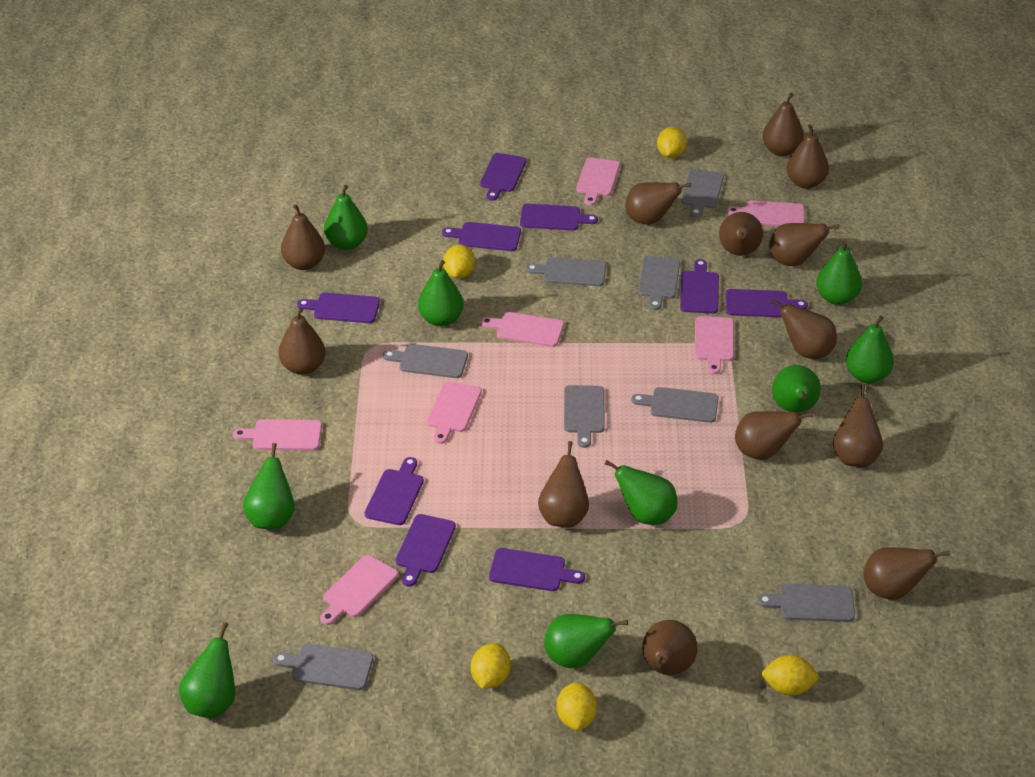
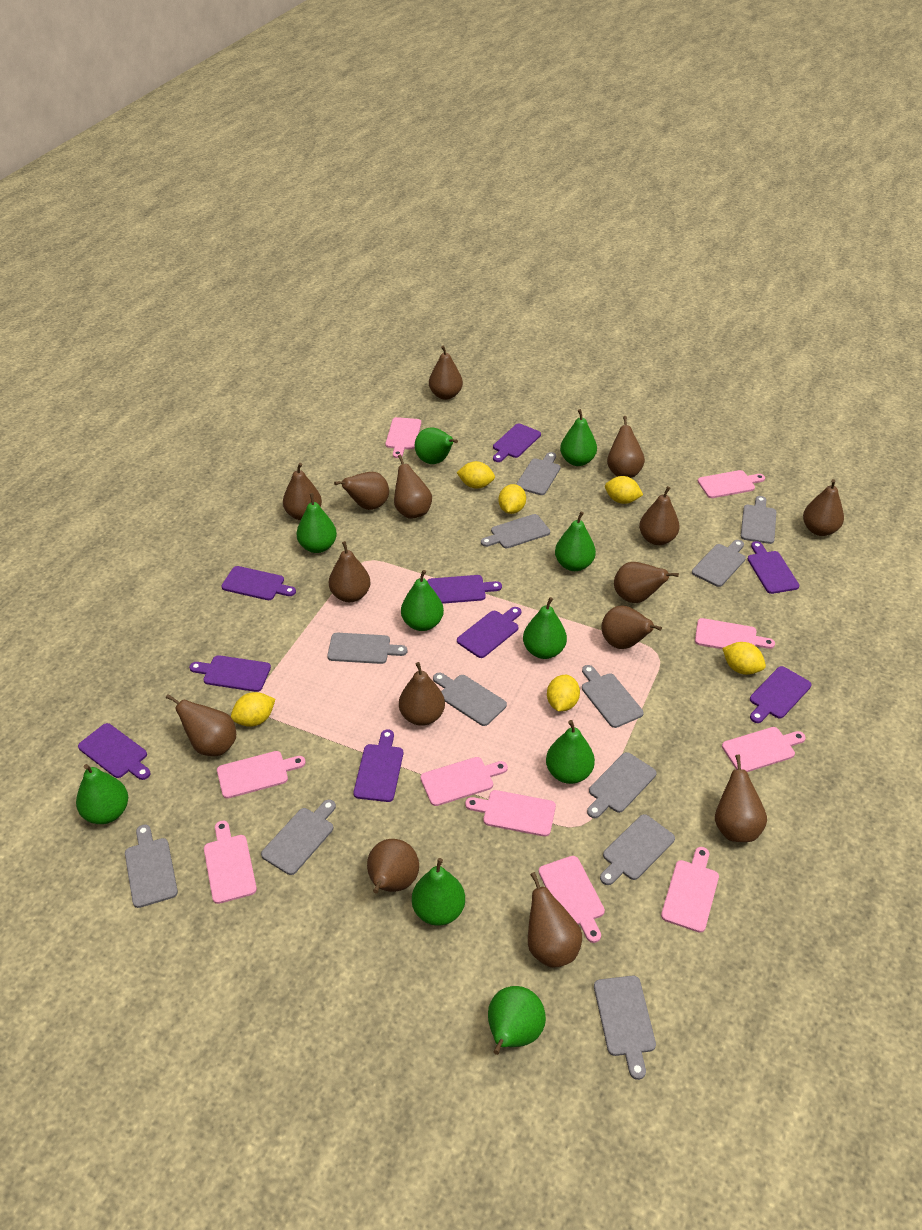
brown pear: 13 -> 15
green pear: 9 -> 10
grey cutting board: 8 -> 12
pink cutting board: 7 -> 10
yellow lemon: 5 -> 6

